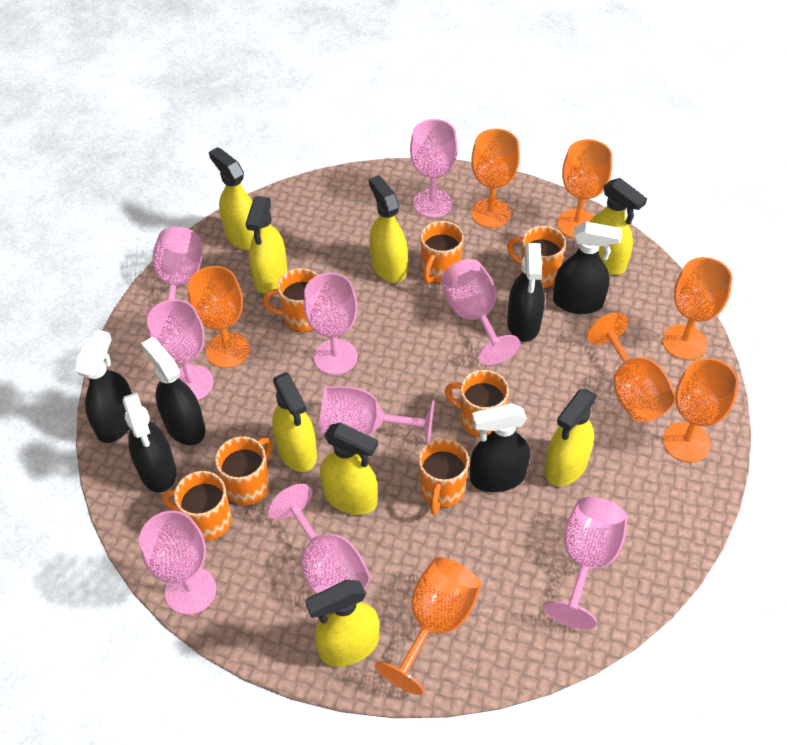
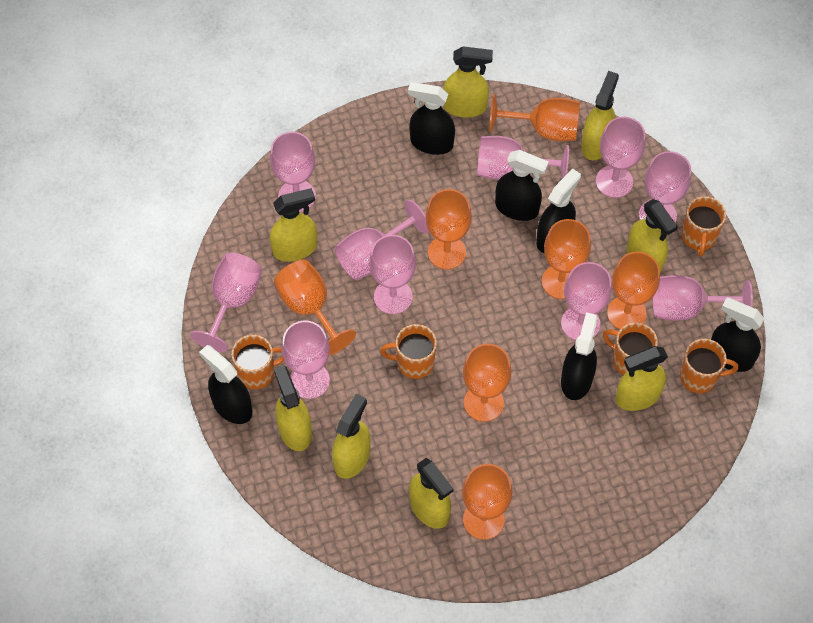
orange mug: 7 -> 5
pink goblet: 9 -> 10

